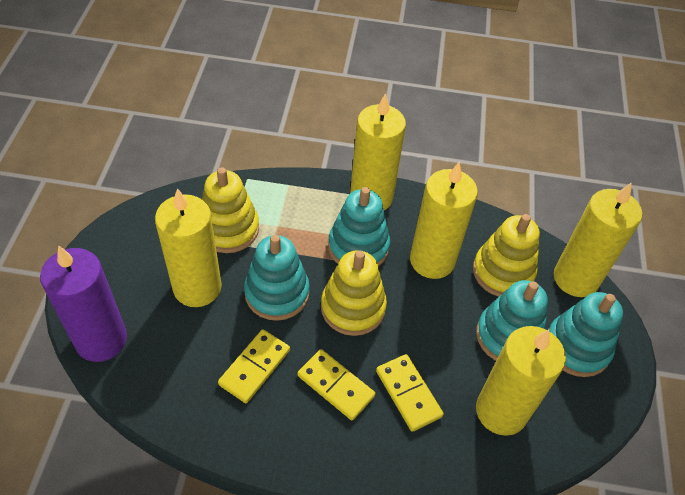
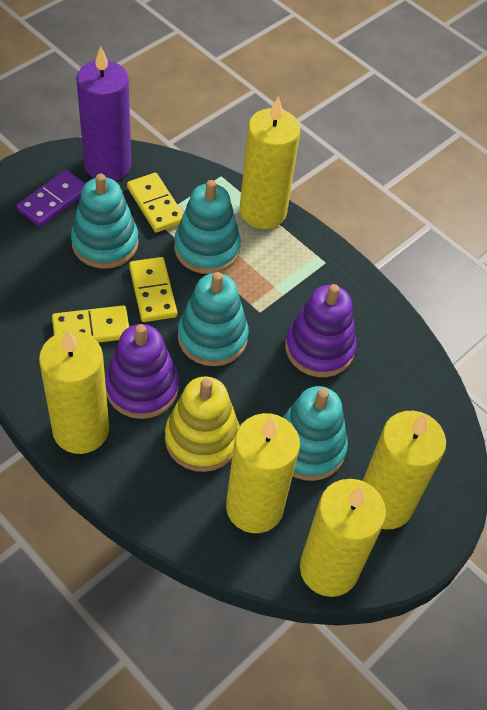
purple domino: 0 -> 1
purple stacking toy: 0 -> 2
yellow stacking toy: 3 -> 1

